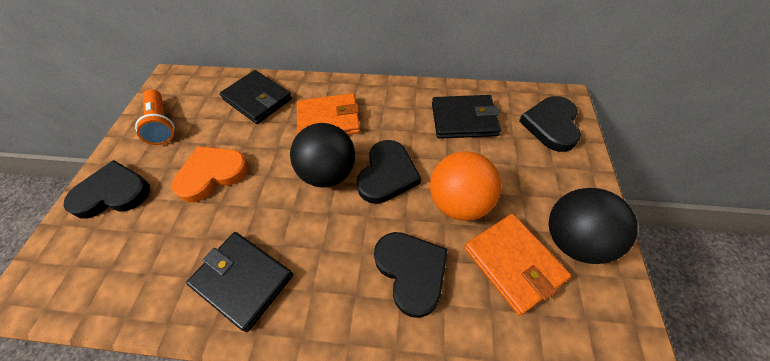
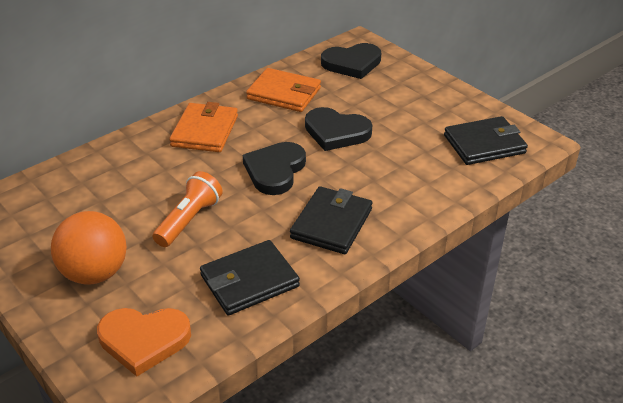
black ball: 2 -> 0
black heart: 4 -> 3

